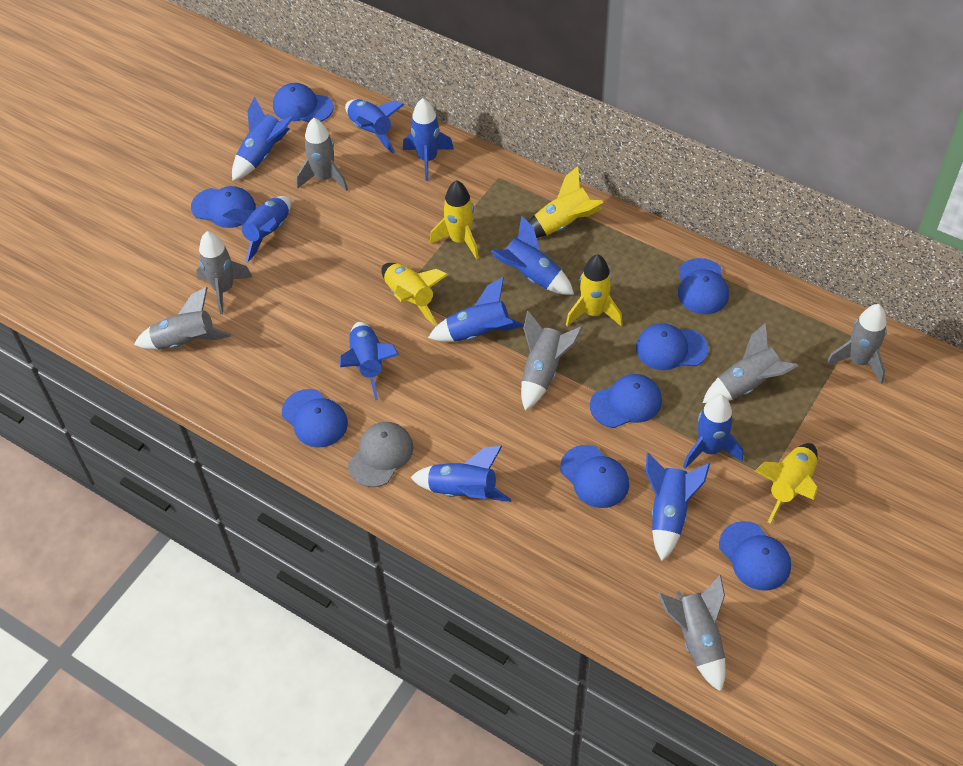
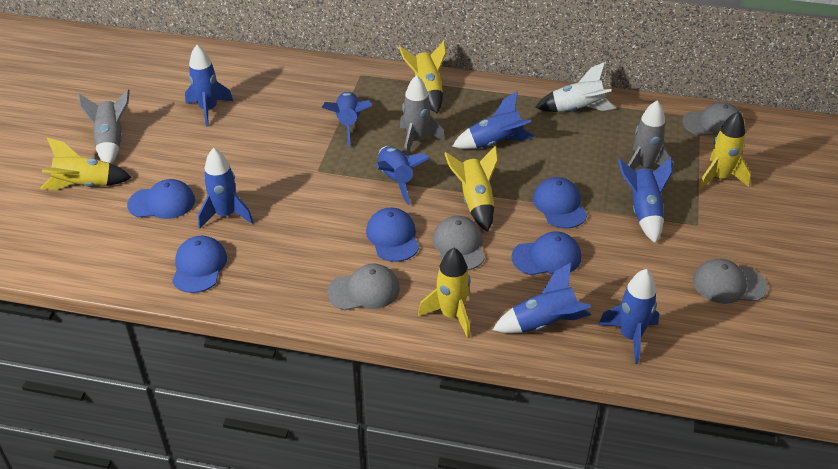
blue cap: 8 -> 5
blue rocket: 10 -> 8
grey cap: 1 -> 4
grey rocket: 7 -> 3
white rocket: 0 -> 1

